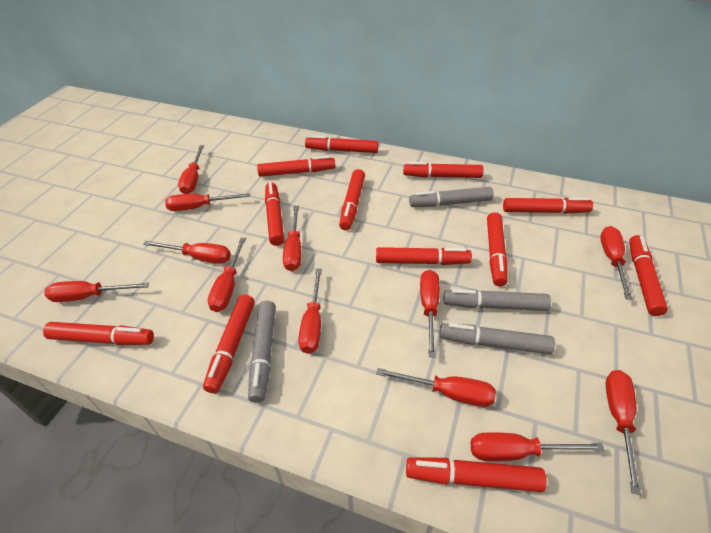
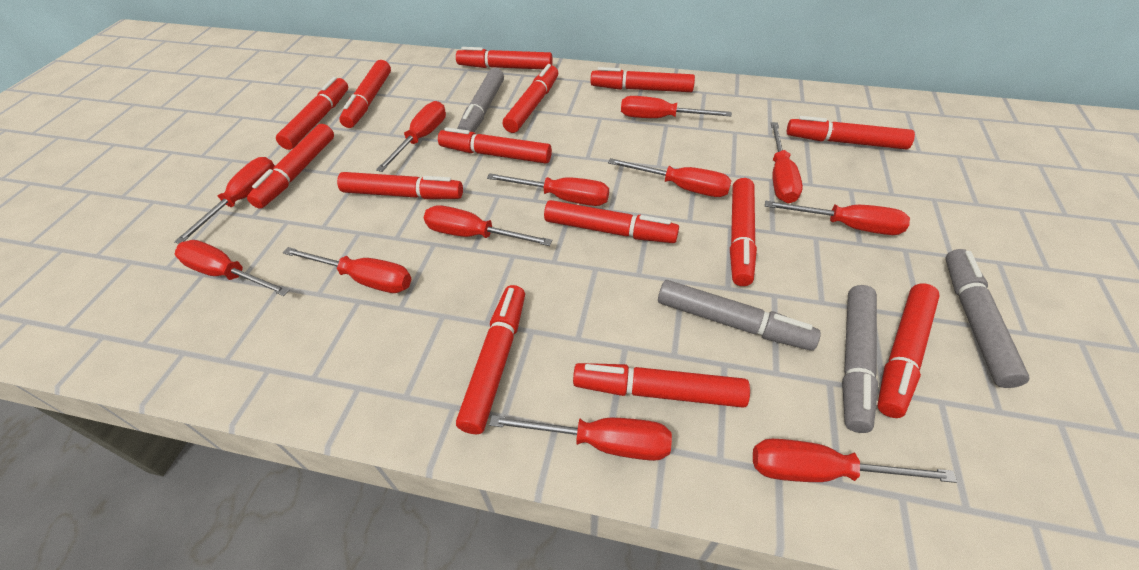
red marker: 12 -> 14

